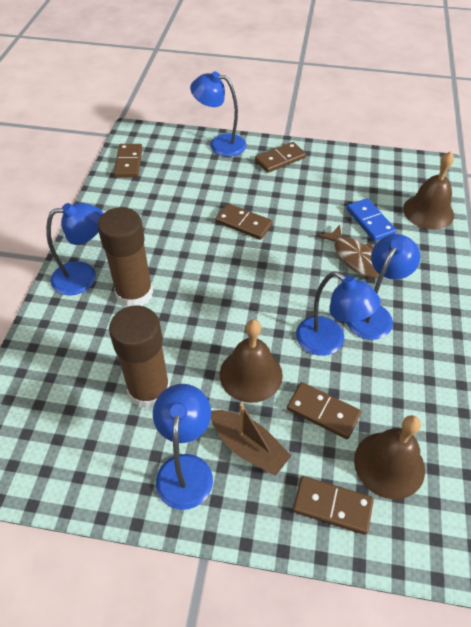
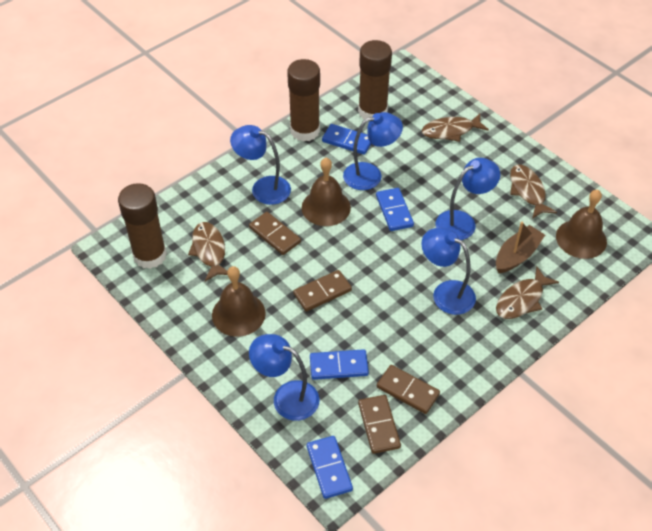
blue domino: 1 -> 4
brown domino: 5 -> 4
brown fish: 1 -> 4
brown glue stick: 2 -> 3

